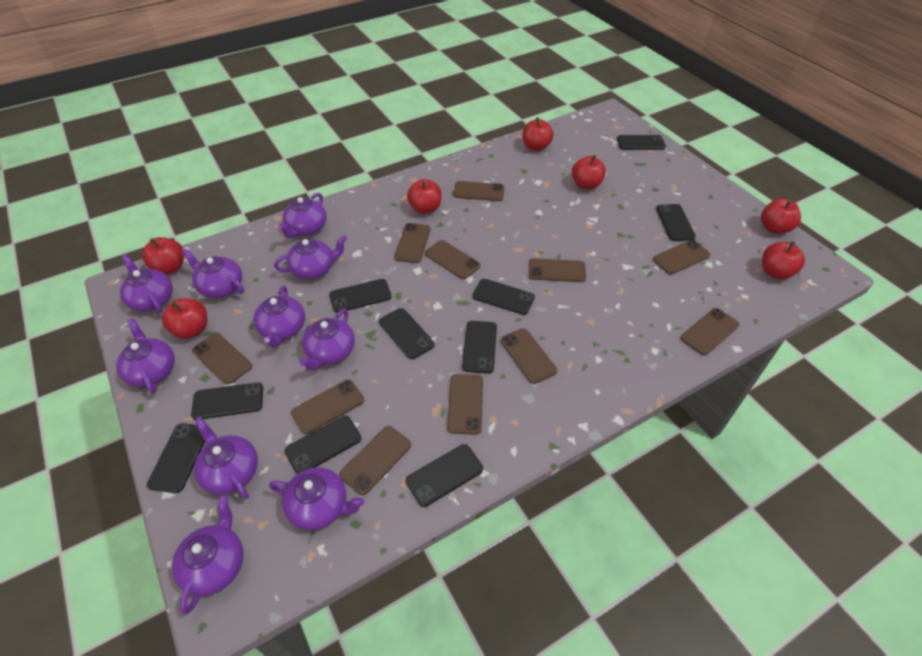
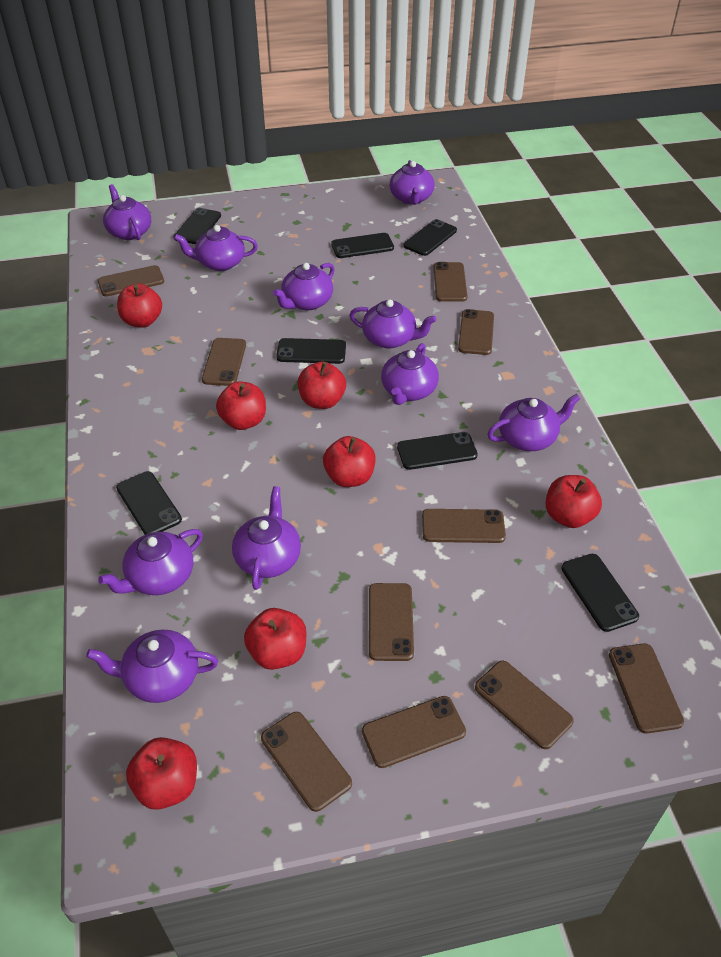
black phone: 10 -> 7
brown phone: 11 -> 10

